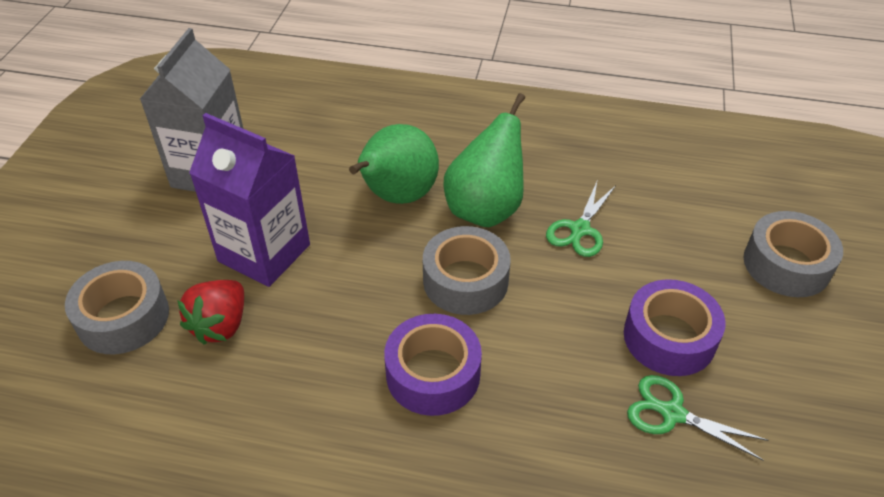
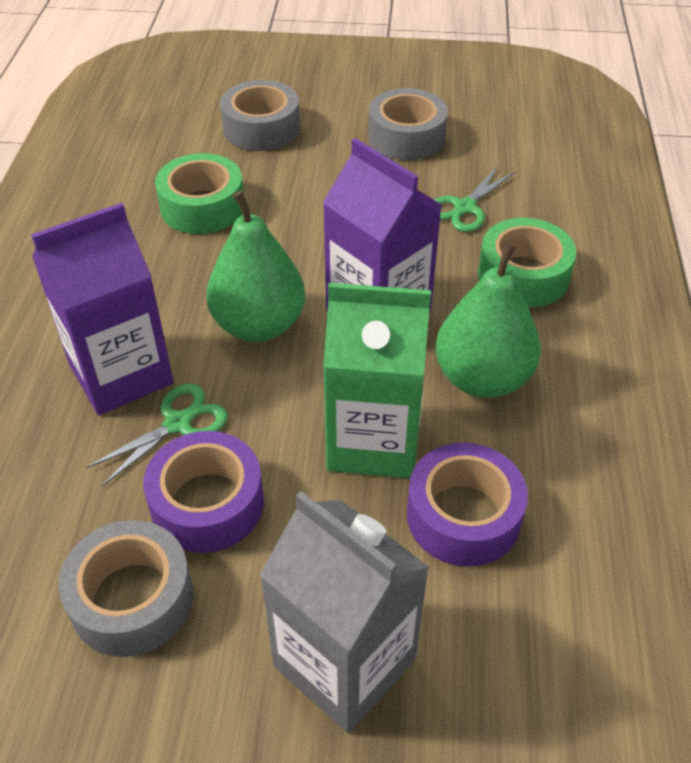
green carton: 0 -> 1
green tape: 0 -> 2
purple carton: 1 -> 2
red strawberry: 1 -> 0

